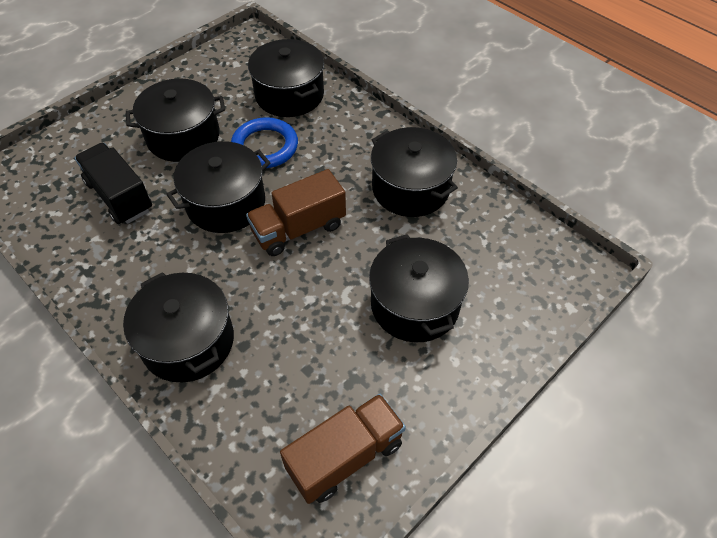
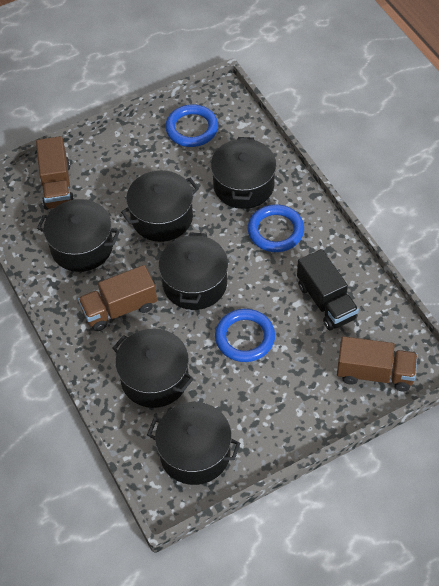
blue ring: 1 -> 3
brown truck: 2 -> 3

